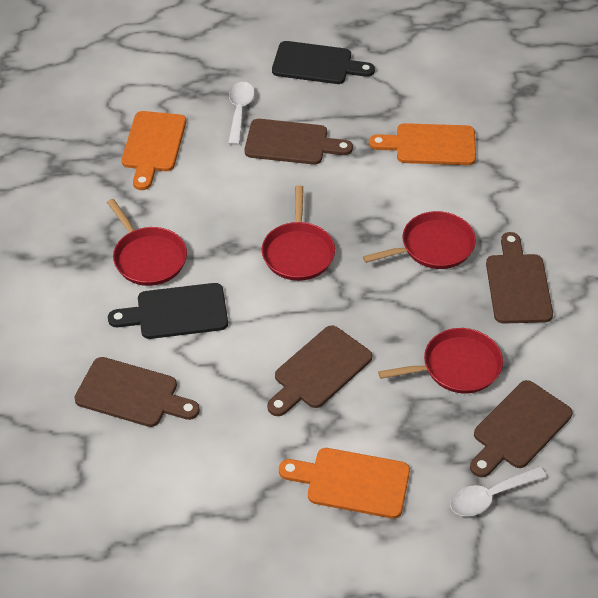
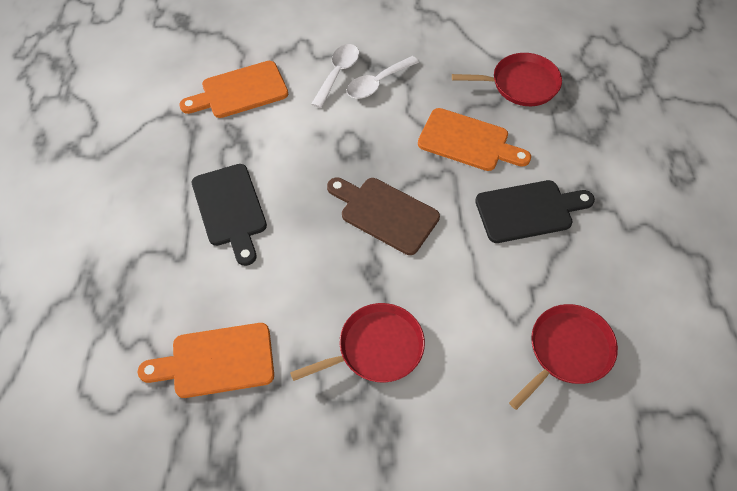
brown cutting board: 5 -> 1
red pan: 4 -> 3

